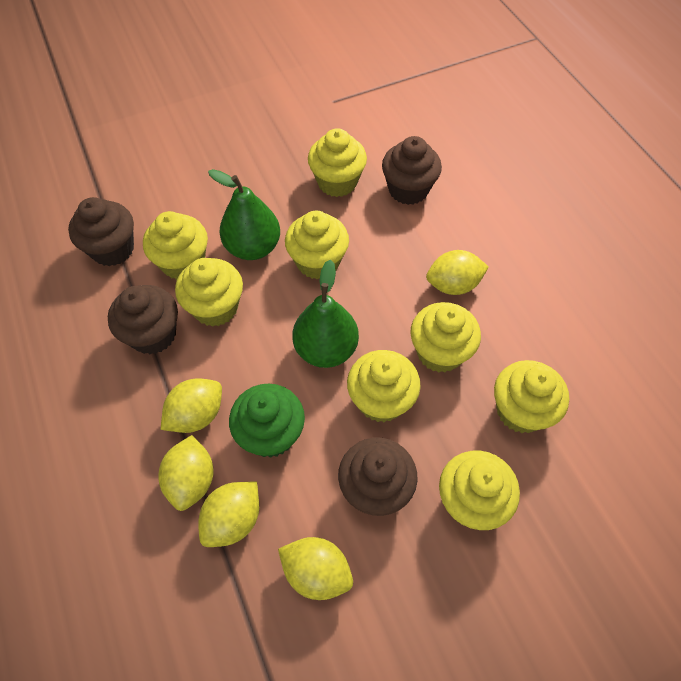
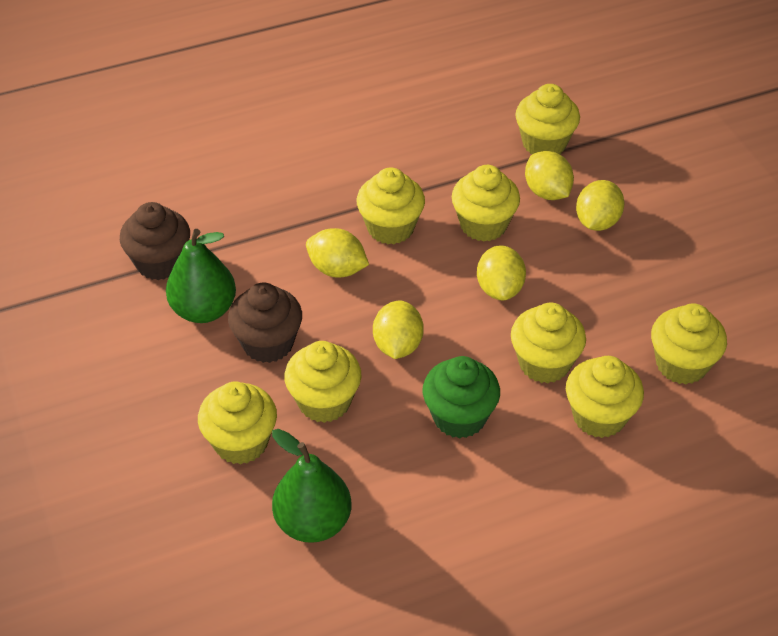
brown cupcake: 4 -> 2

